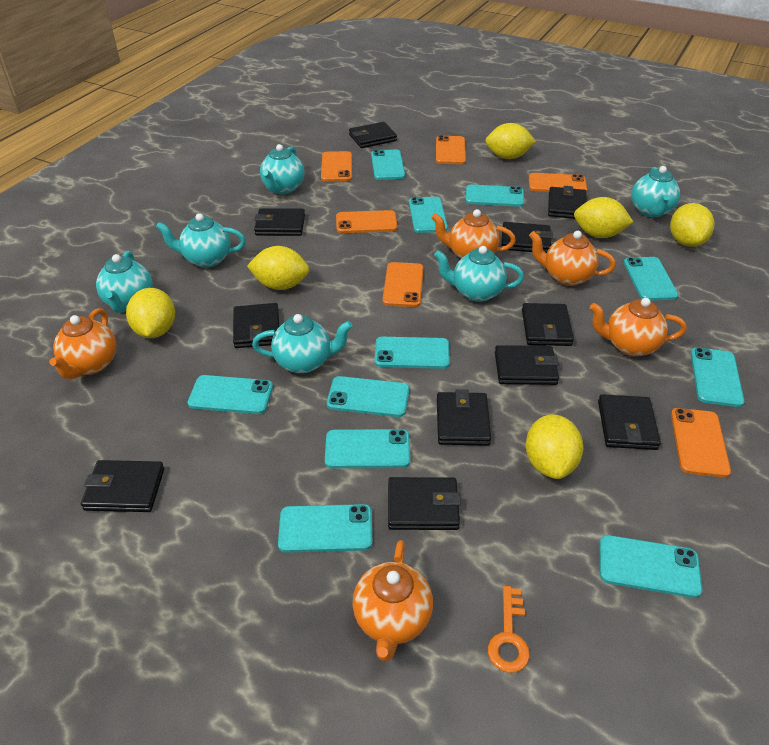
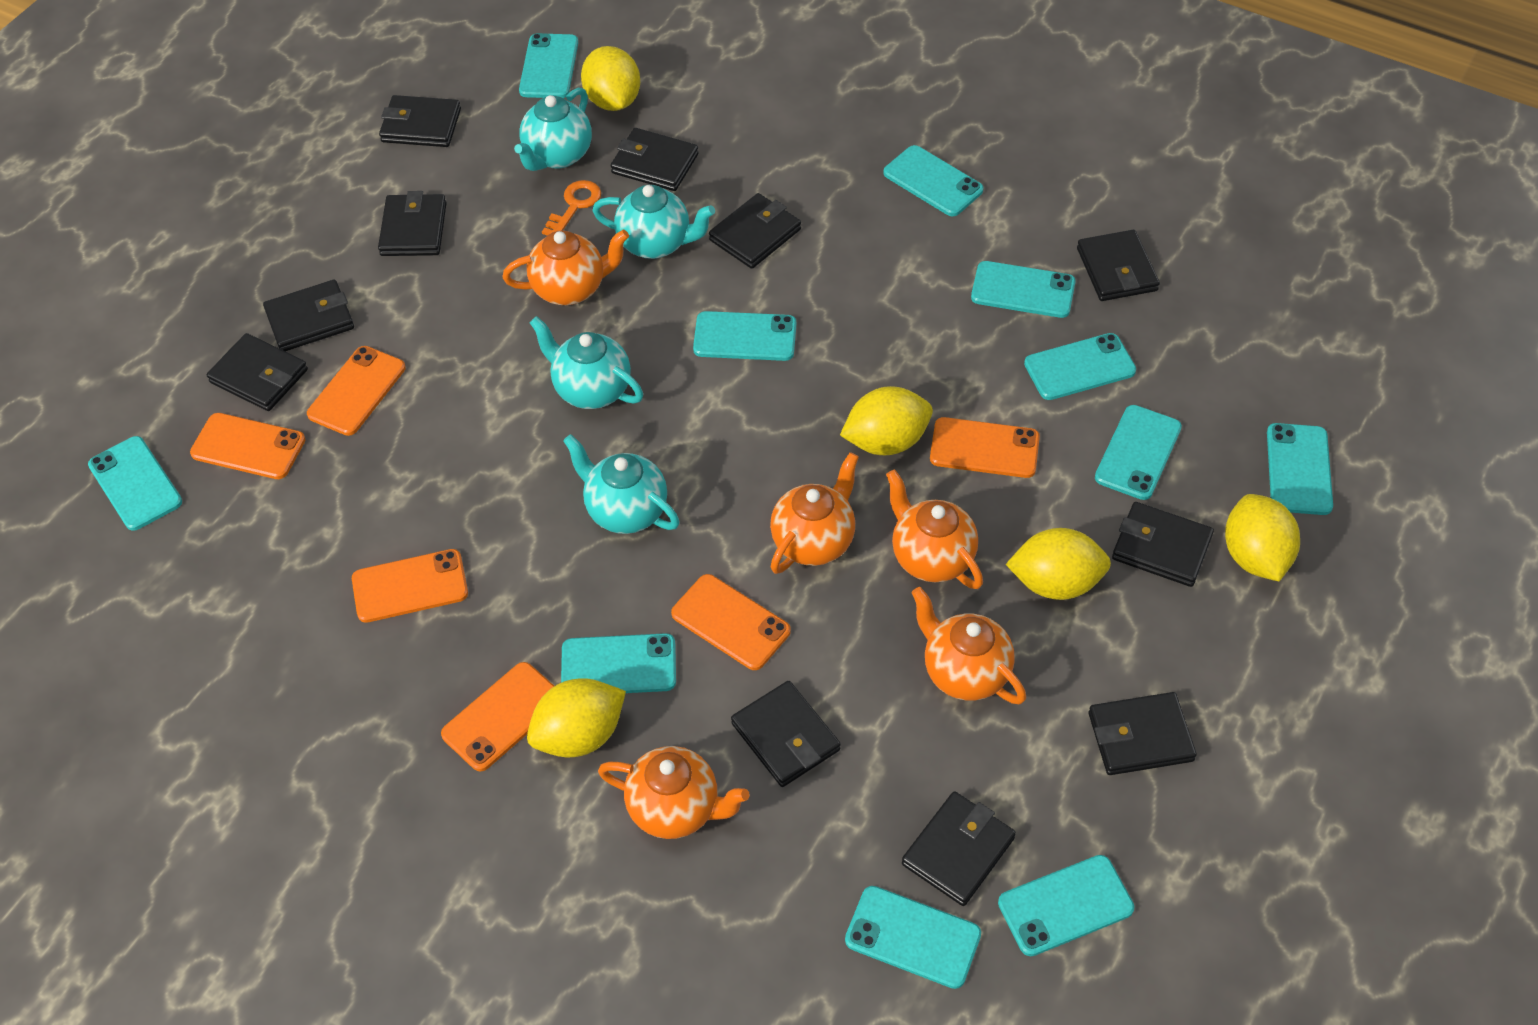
turquoise teapot: 6 -> 4
yellow lemon: 6 -> 5

